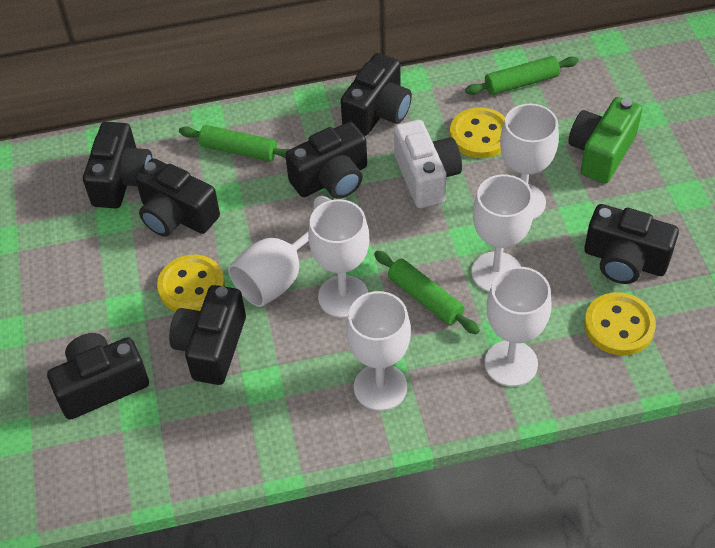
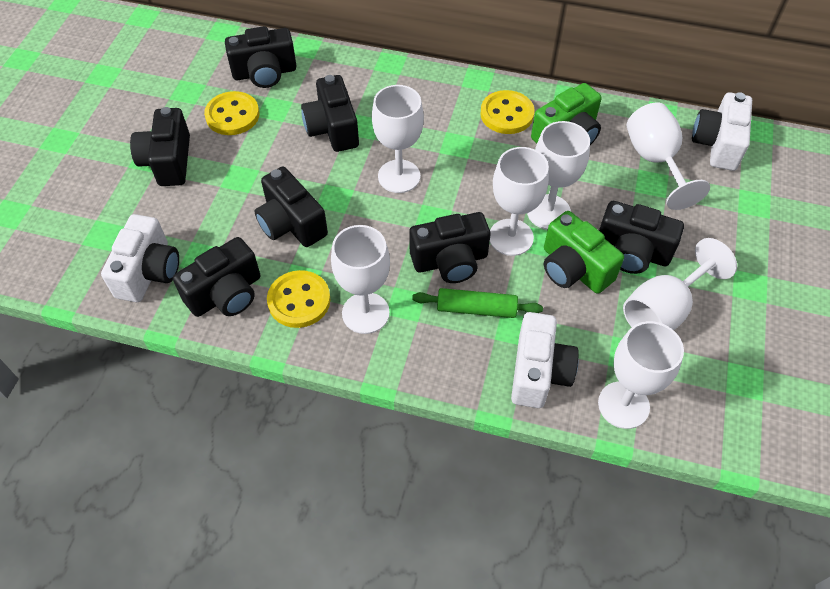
green camera: 1 -> 2
green rolling pin: 3 -> 1
white camera: 1 -> 3
white goblet: 6 -> 7

